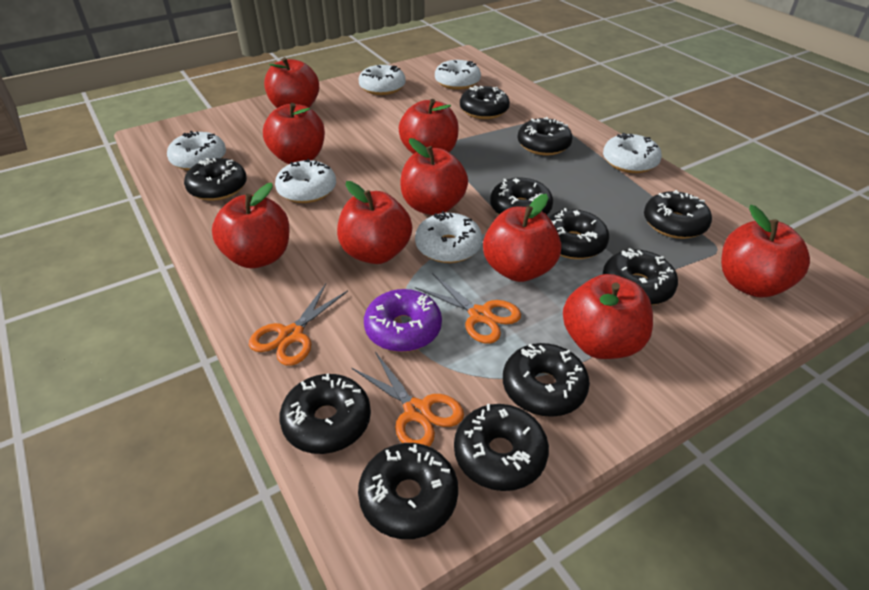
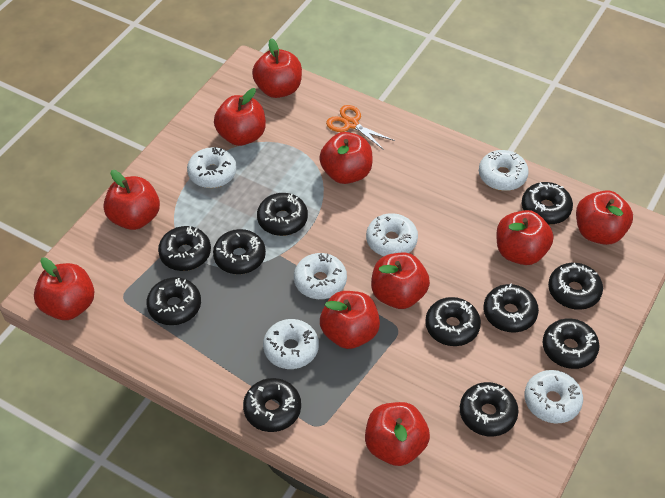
orange scissors: 3 -> 1
purple donut: 1 -> 0
red apple: 9 -> 10

